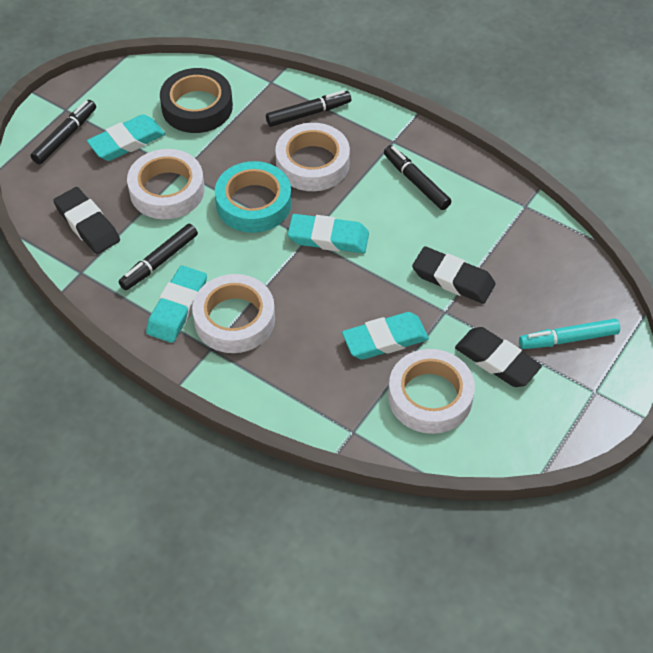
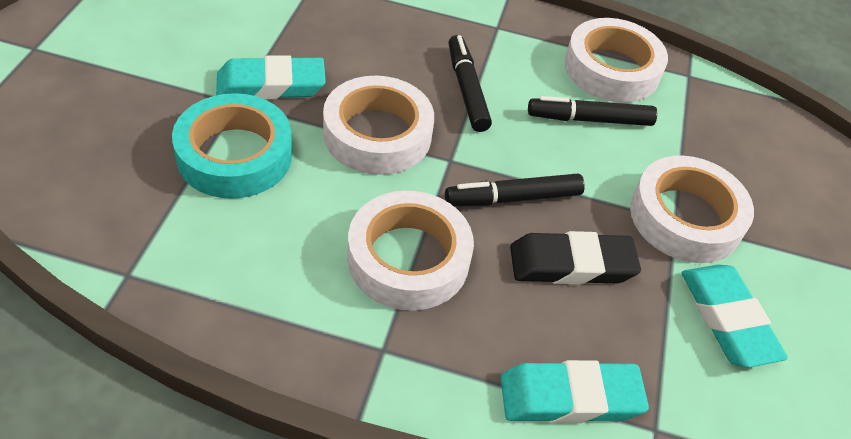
black eraser: 3 -> 1
black marker: 4 -> 3
black tape: 1 -> 0
turquoise eraser: 4 -> 3
turquoise marker: 1 -> 0

